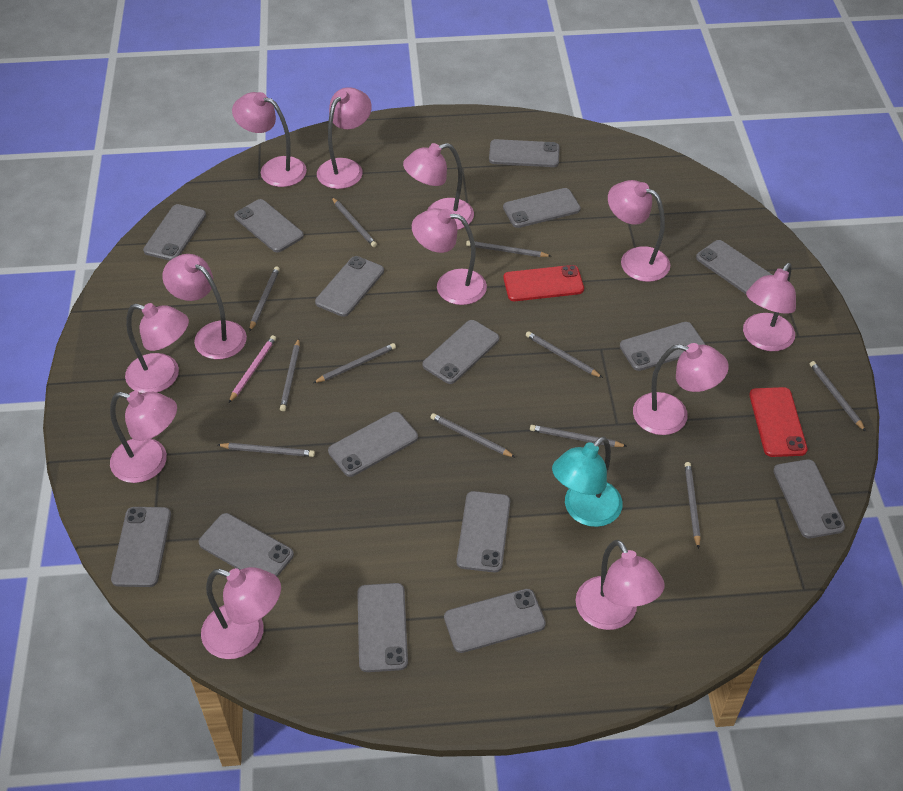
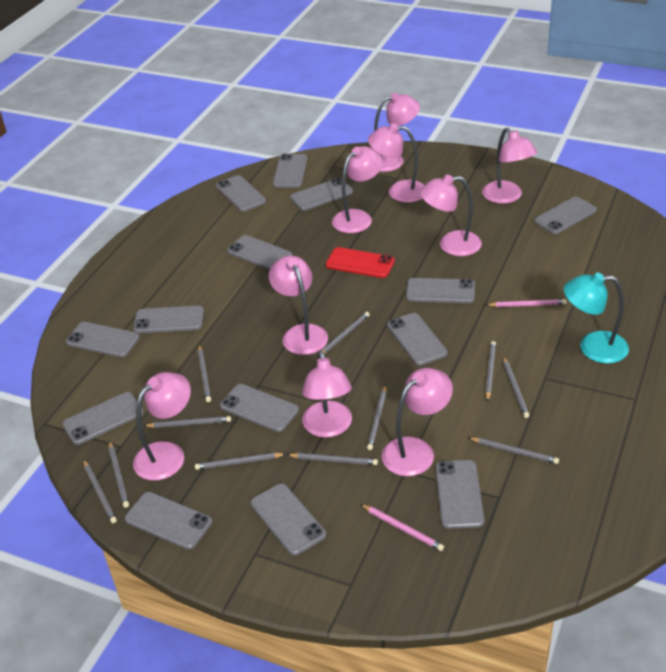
grey phone: 15 -> 14
pink lamp: 12 -> 9
pink pencil: 1 -> 2
red phone: 2 -> 1

